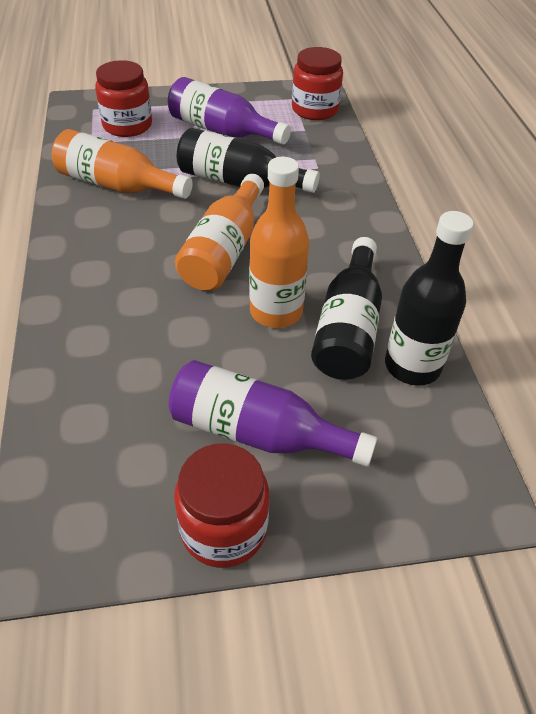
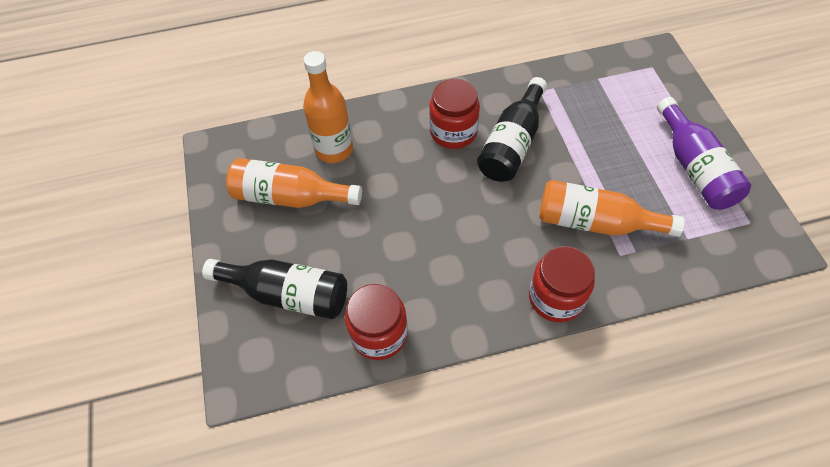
black bottle: 3 -> 2
purple bottle: 2 -> 1

